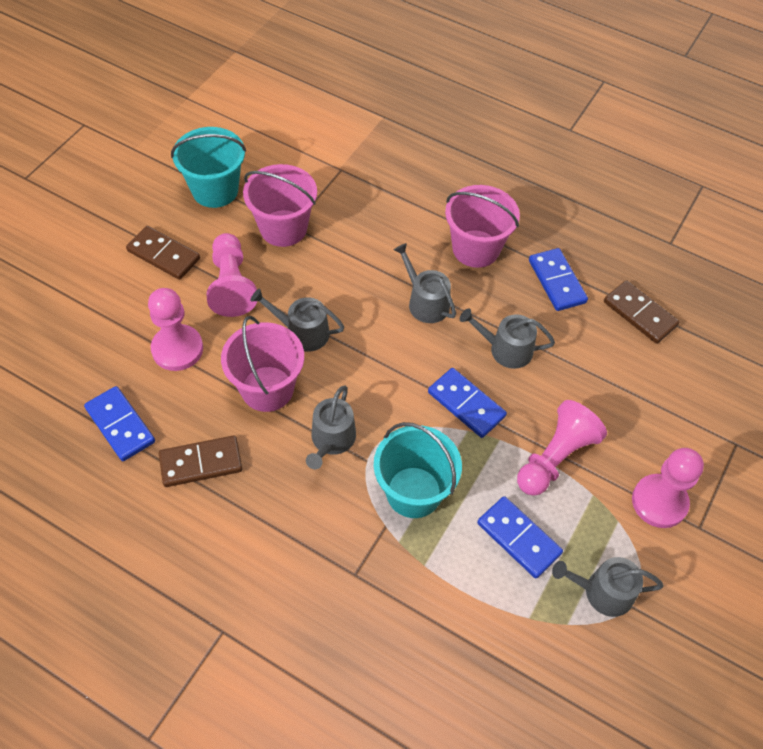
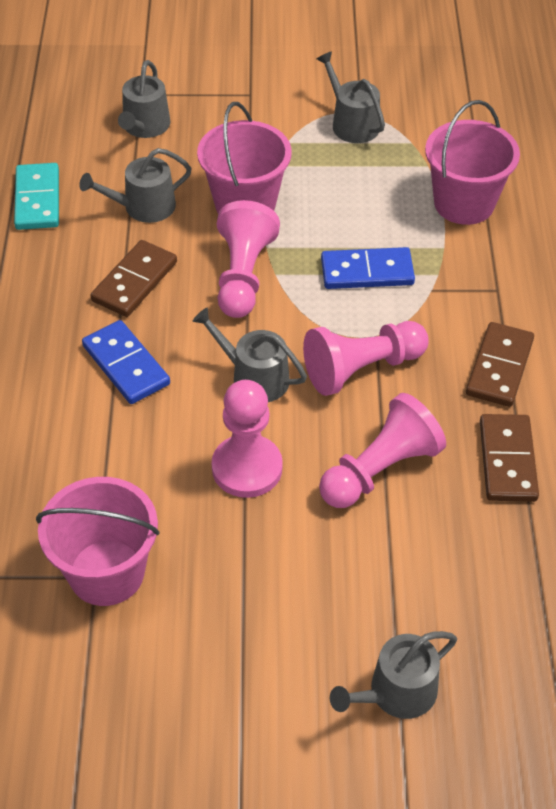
blue domino: 4 -> 2
turquoise bucket: 2 -> 0
turquoise domino: 0 -> 1

